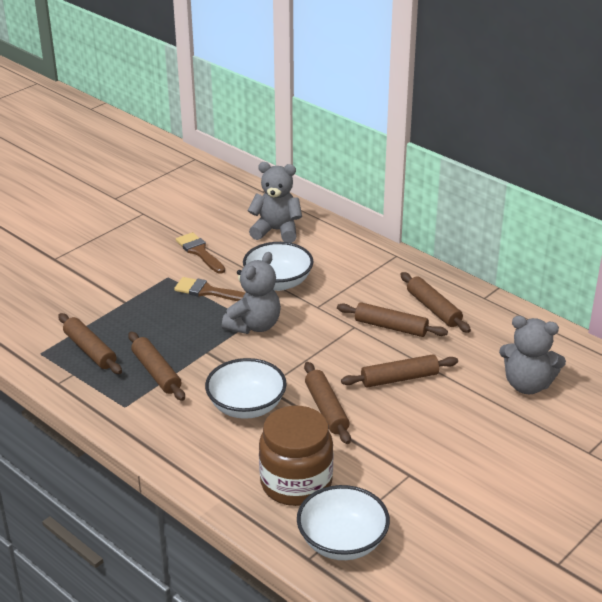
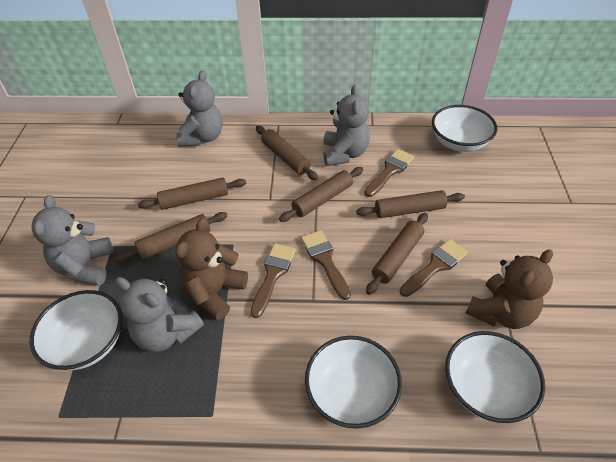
brown brush: 2 -> 4
brown jar: 1 -> 0
brown teddy bear: 0 -> 2
grey teddy bear: 3 -> 4
white bowl: 3 -> 4

